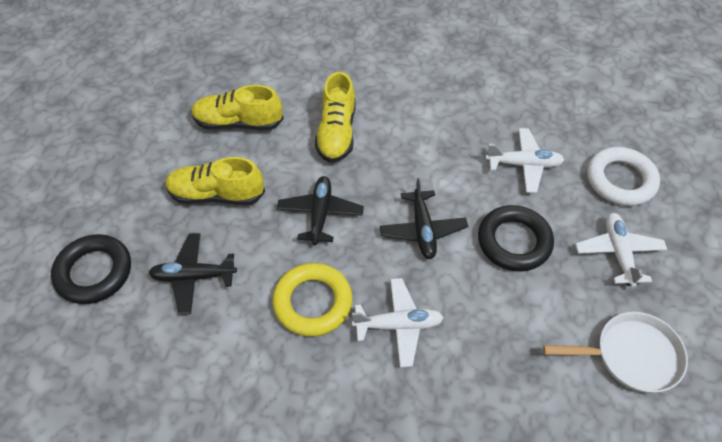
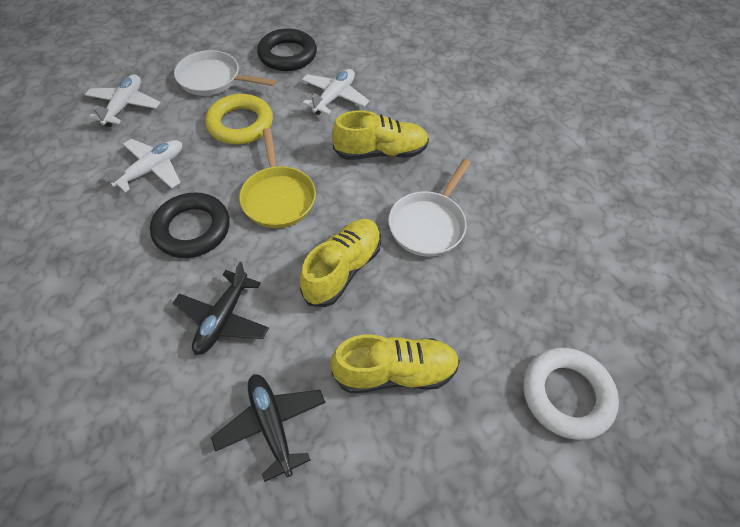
black plane: 3 -> 2
white pan: 1 -> 2
yellow pan: 0 -> 1

